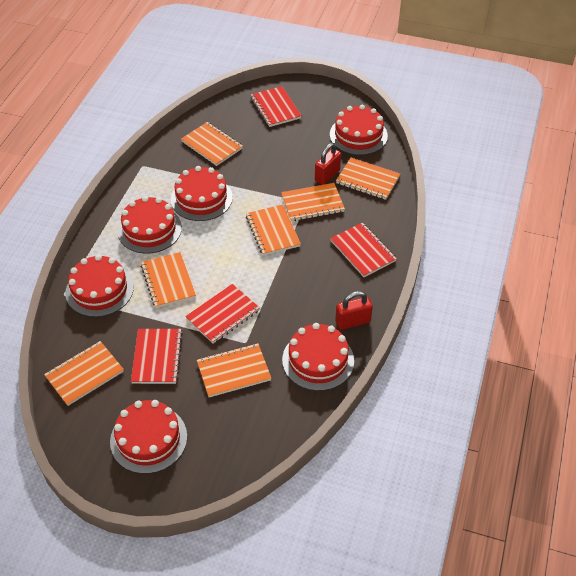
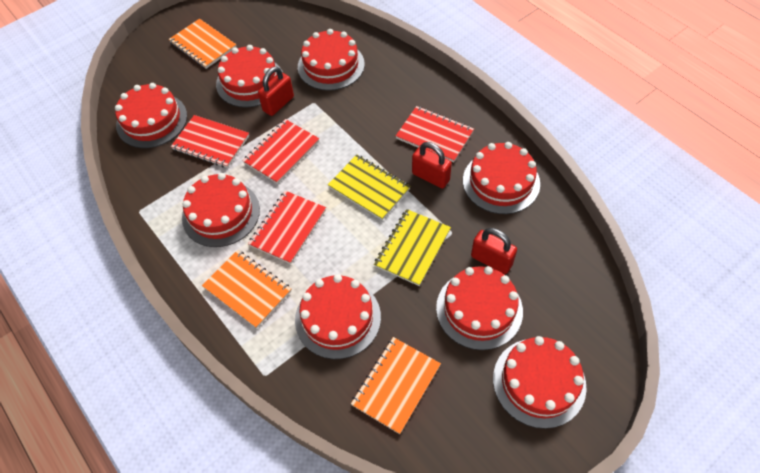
orange notebook: 7 -> 3
red cake: 6 -> 8
red padlock: 2 -> 3
yellow notebook: 0 -> 2

